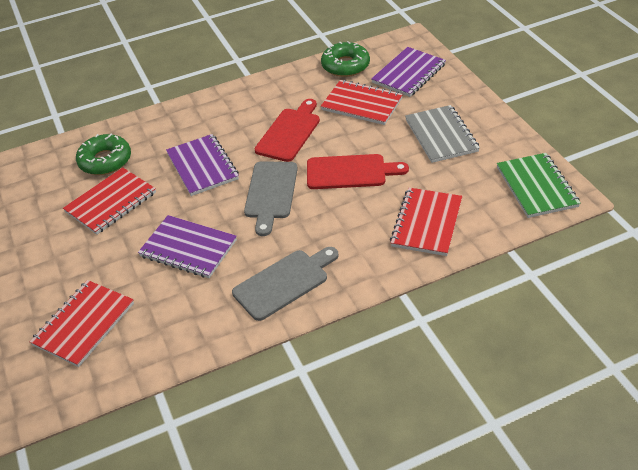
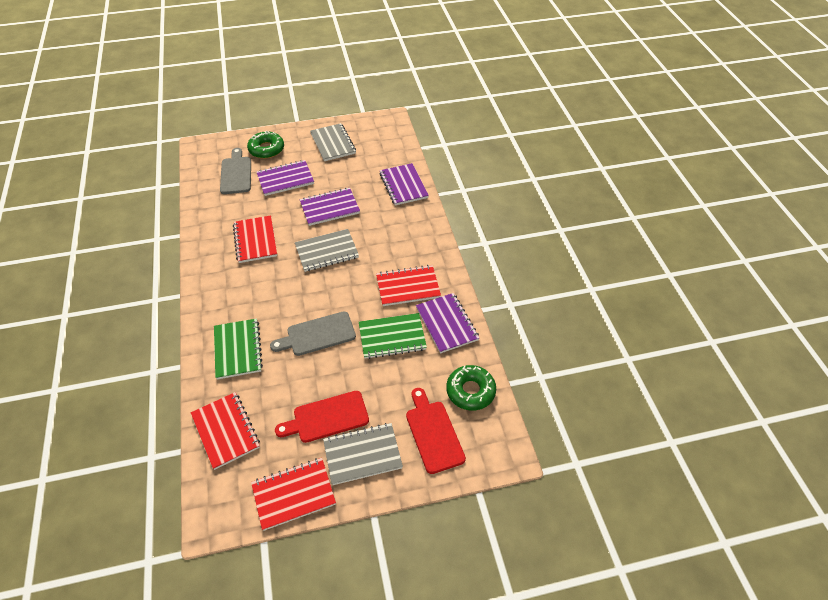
green notebook: 1 -> 2
grey notebook: 1 -> 3
purple notebook: 3 -> 4

